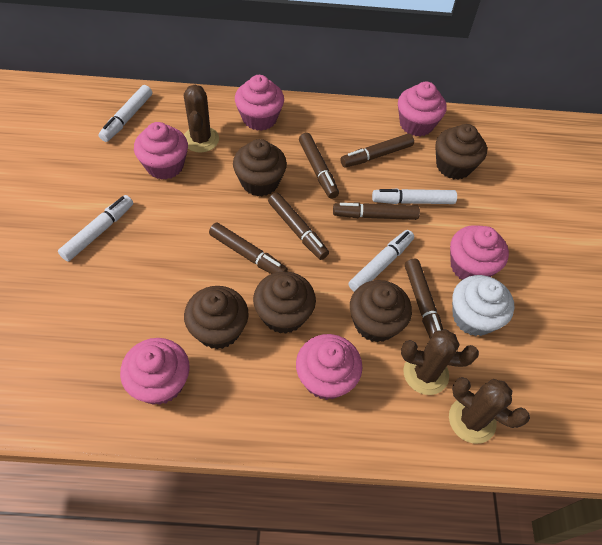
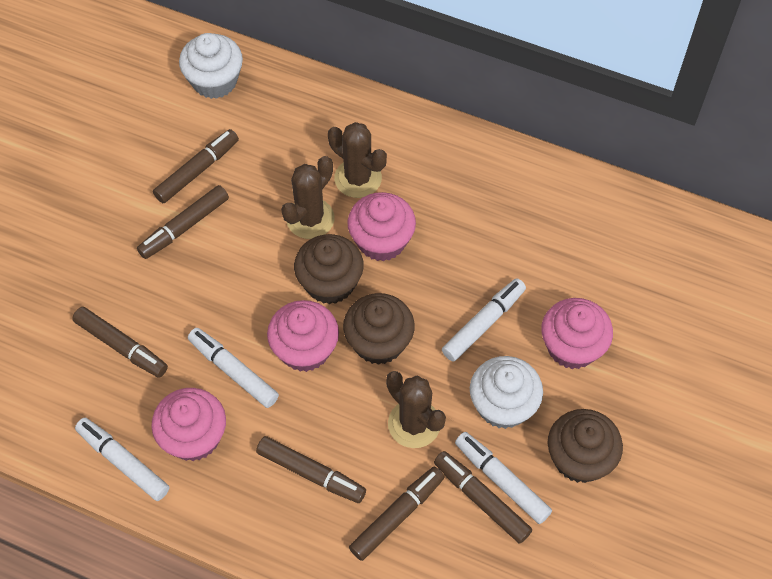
brown cupcake: 5 -> 3
pink cupcake: 6 -> 4
white cupcake: 1 -> 2

